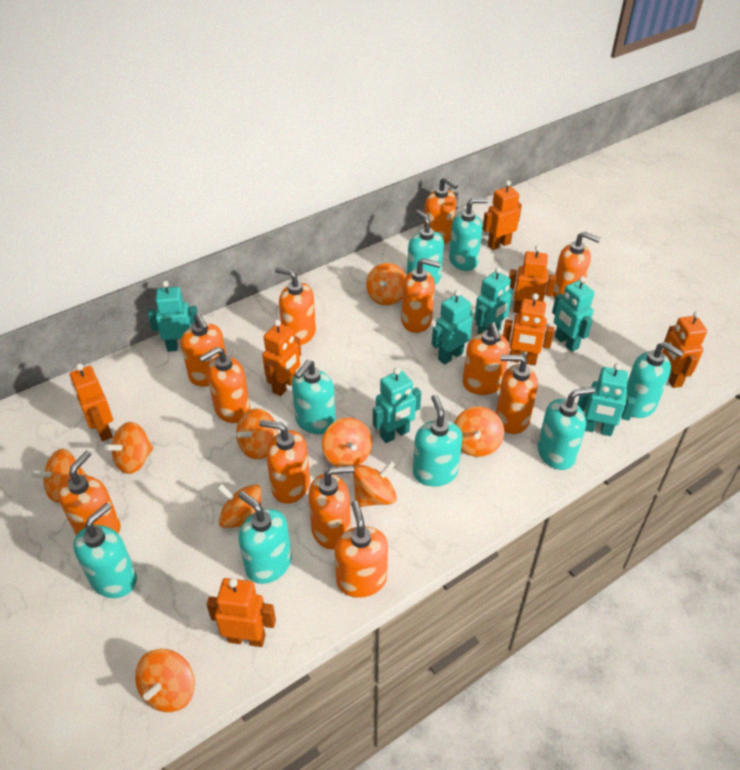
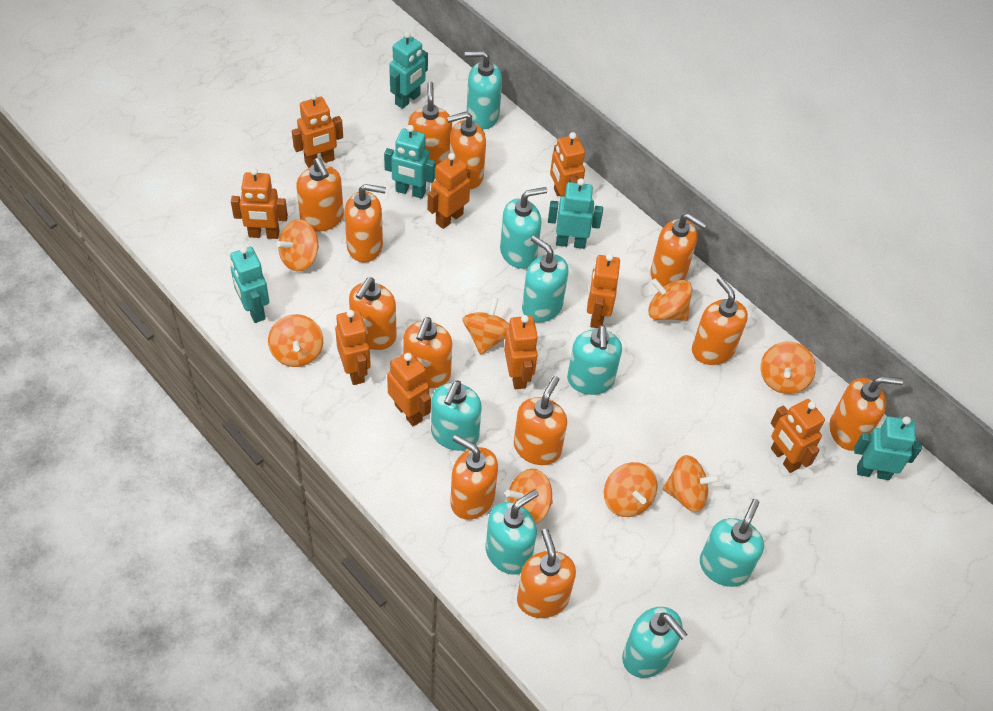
orange robot: 7 -> 9
orange spinning top: 9 -> 8
turquoise robot: 6 -> 5

